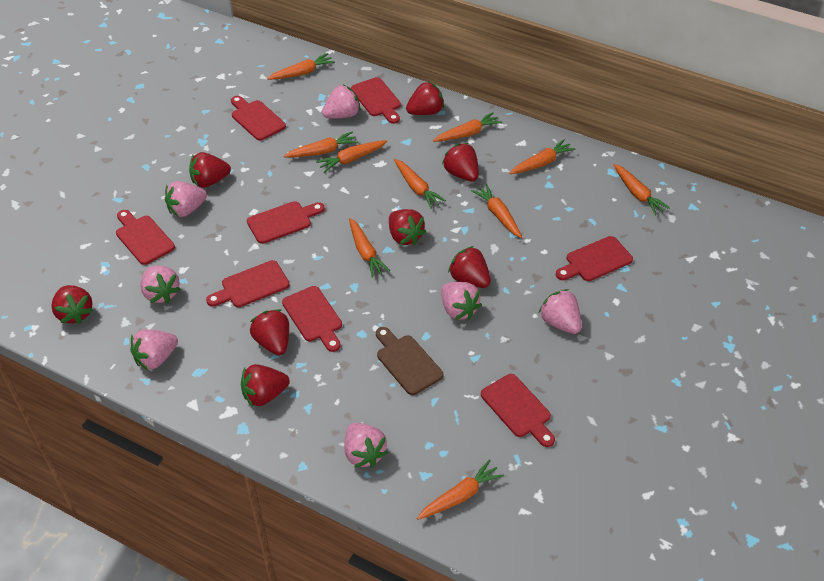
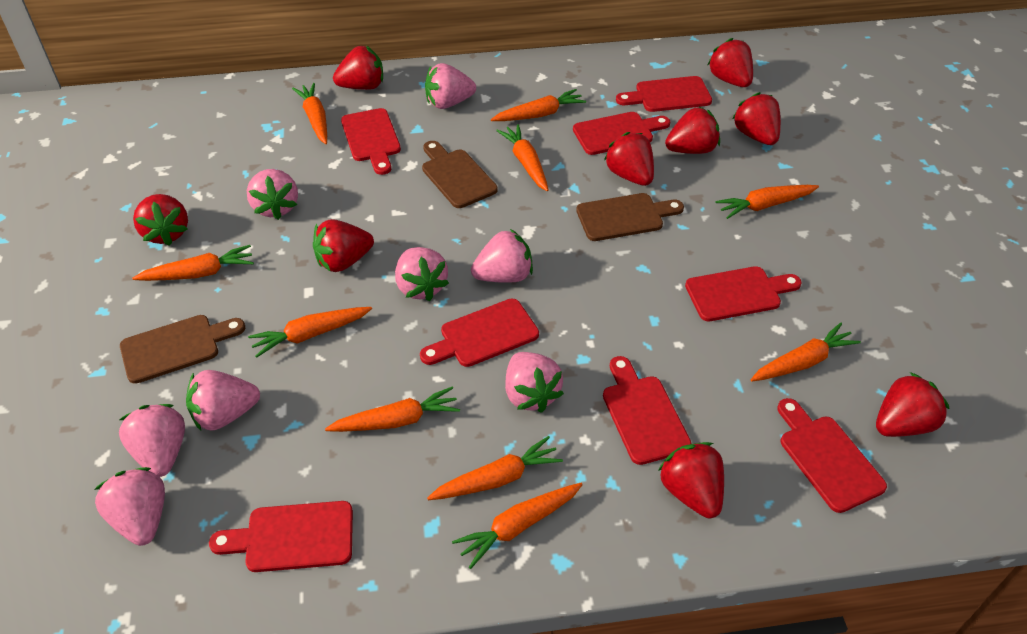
brown cutting board: 1 -> 3
pink strawberry: 7 -> 8
red strawberry: 8 -> 9

